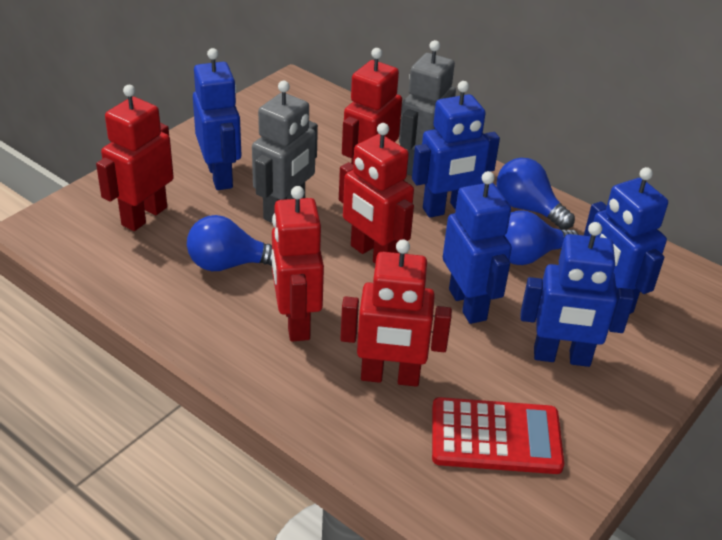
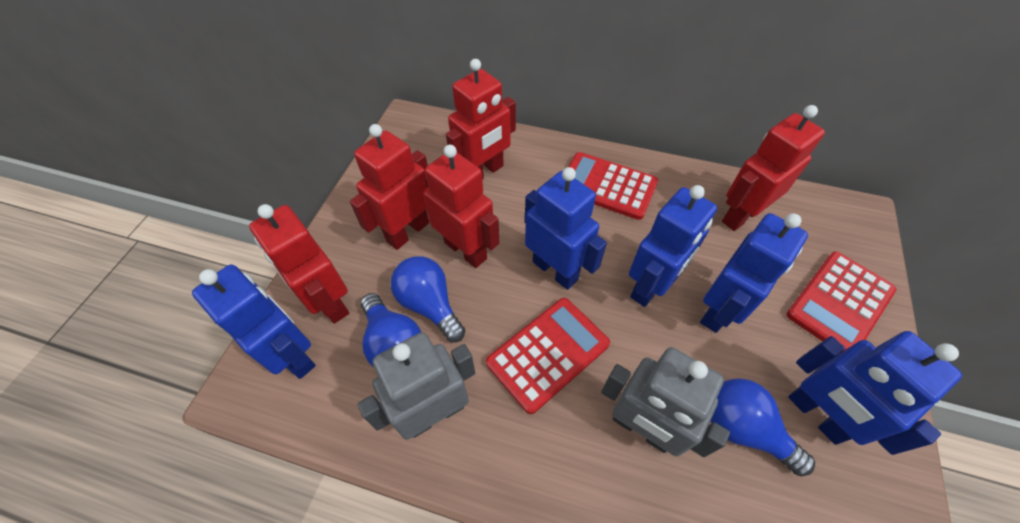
red calculator: 1 -> 3

